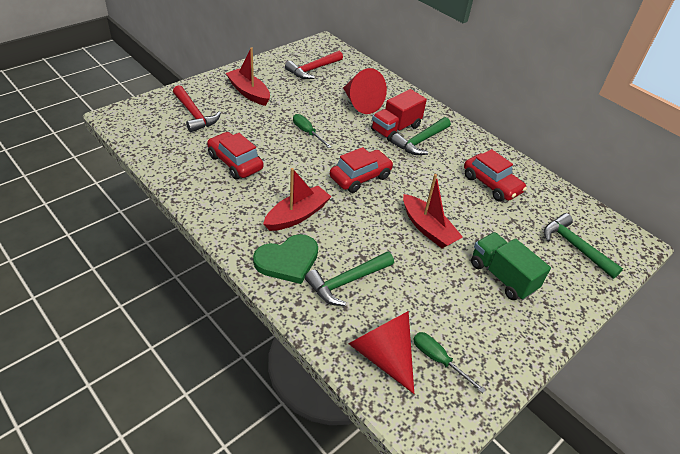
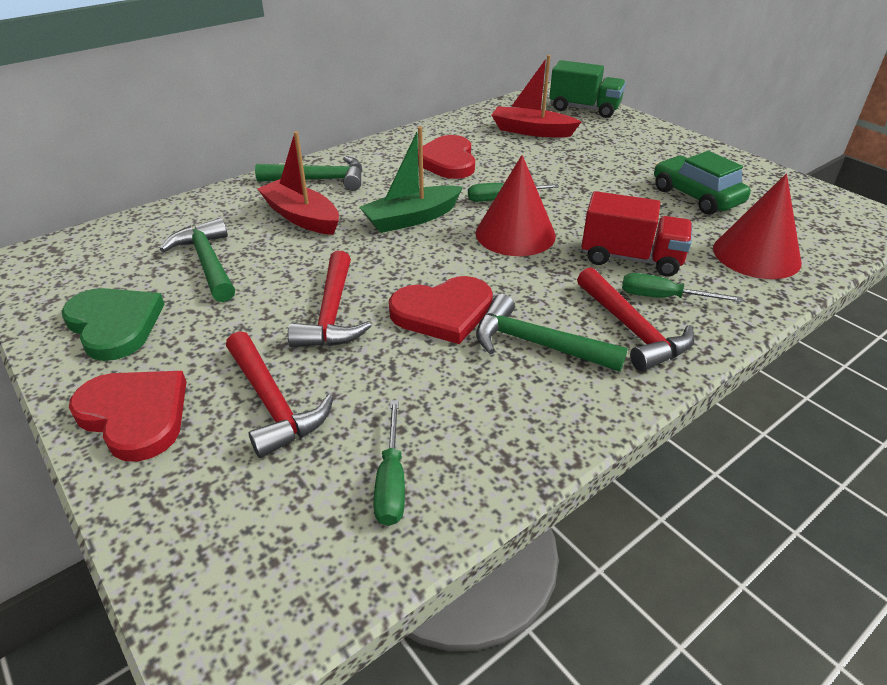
green boat: 0 -> 1
green car: 0 -> 1
green screwdriver: 2 -> 3
red boat: 3 -> 2
red car: 3 -> 0
red hammer: 2 -> 3
red heart: 0 -> 3

